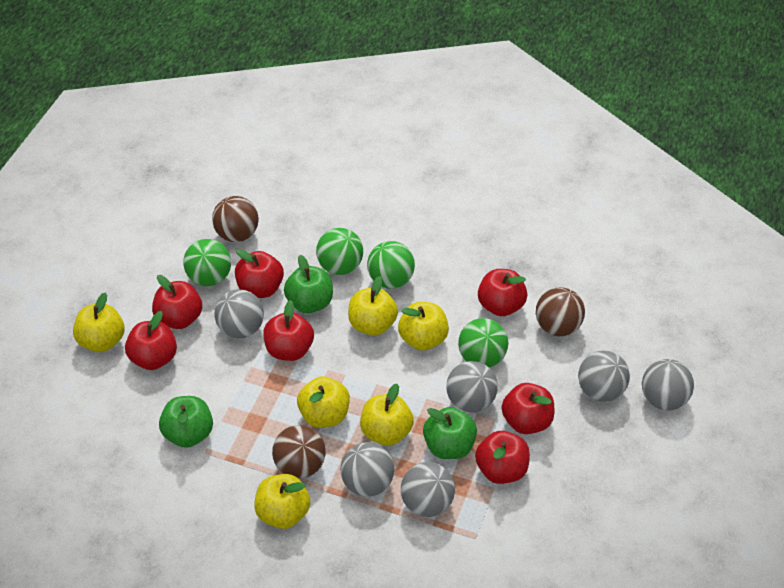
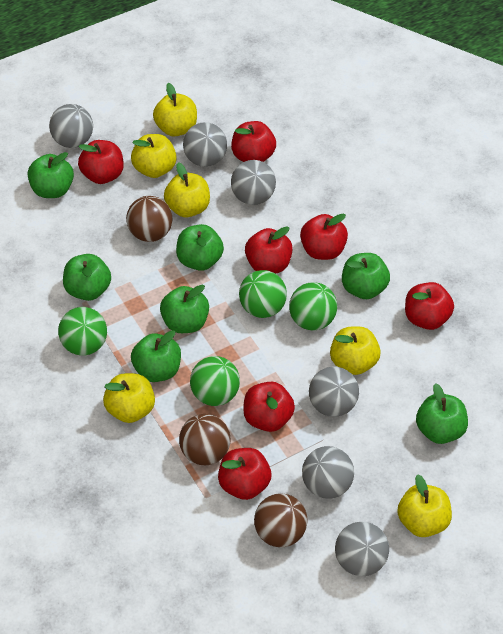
green apple: 3 -> 7

